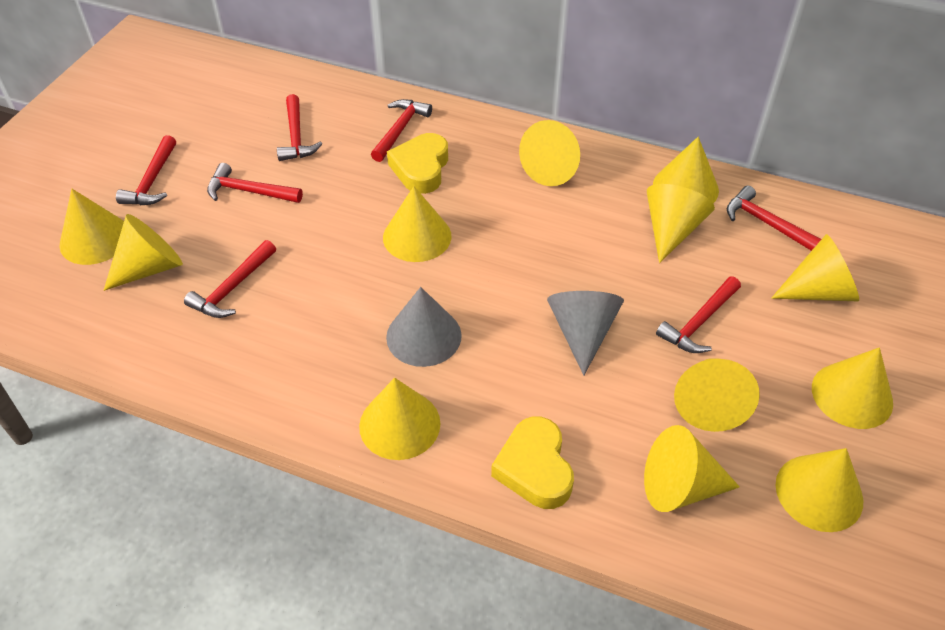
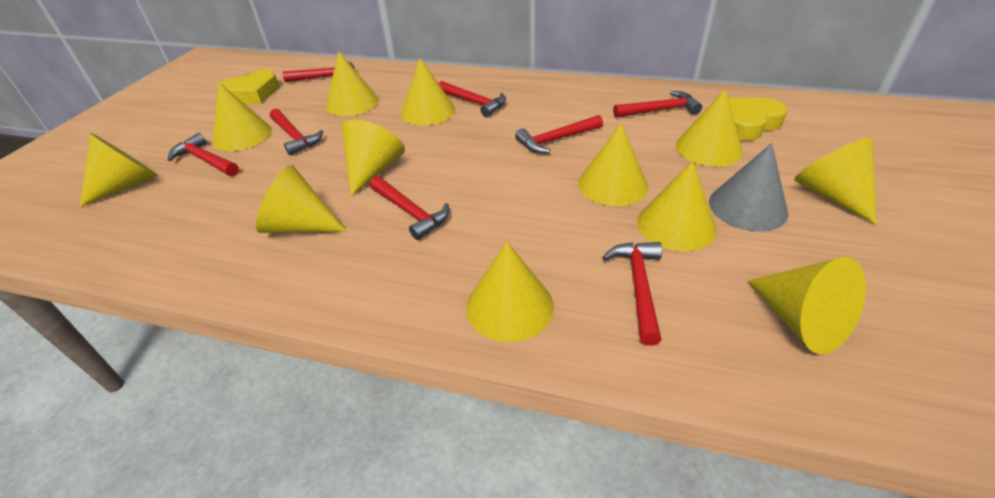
grey cone: 2 -> 1
red hammer: 7 -> 8

